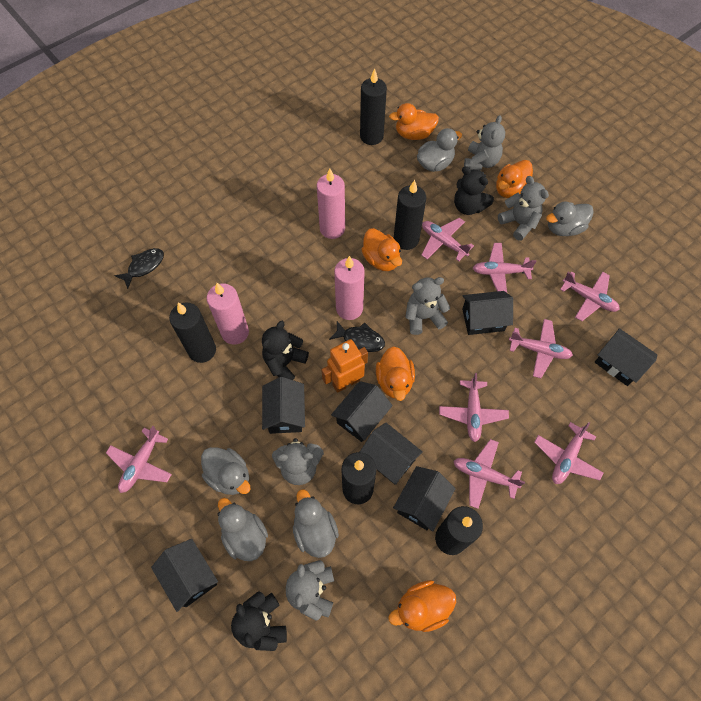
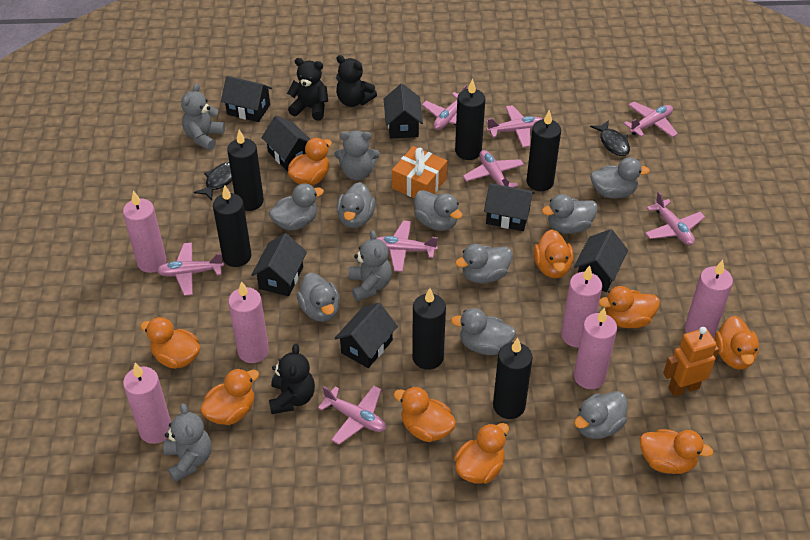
black candle: 5 -> 6
grey duck: 5 -> 9
grey teddy bear: 5 -> 4
orange duck: 5 -> 9
orange gift: 0 -> 1
pink candle: 3 -> 6

